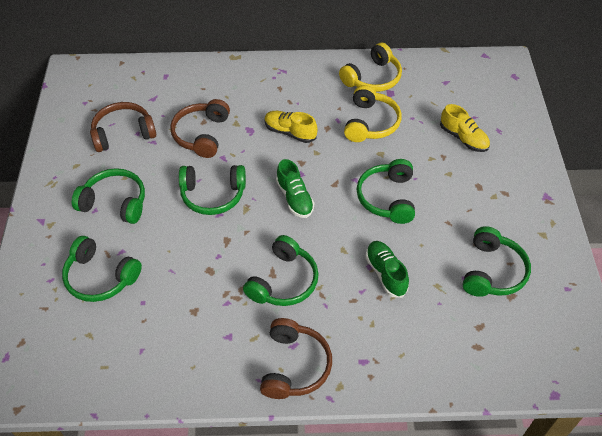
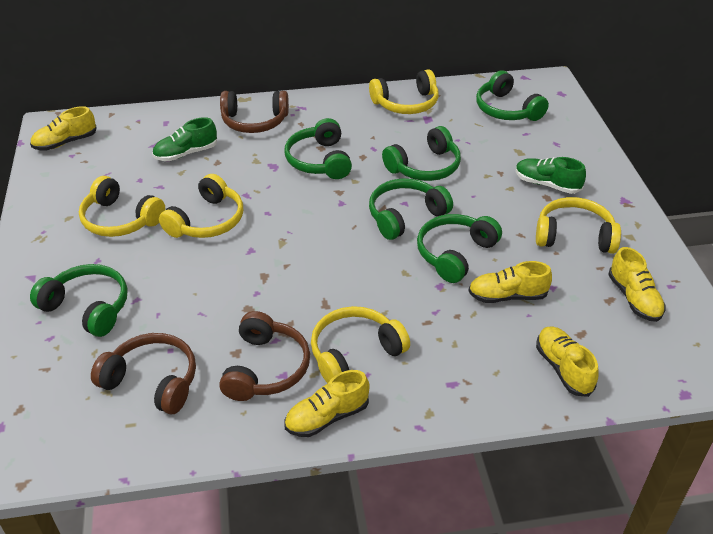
yellow headphones: 2 -> 5
yellow shoe: 2 -> 5

